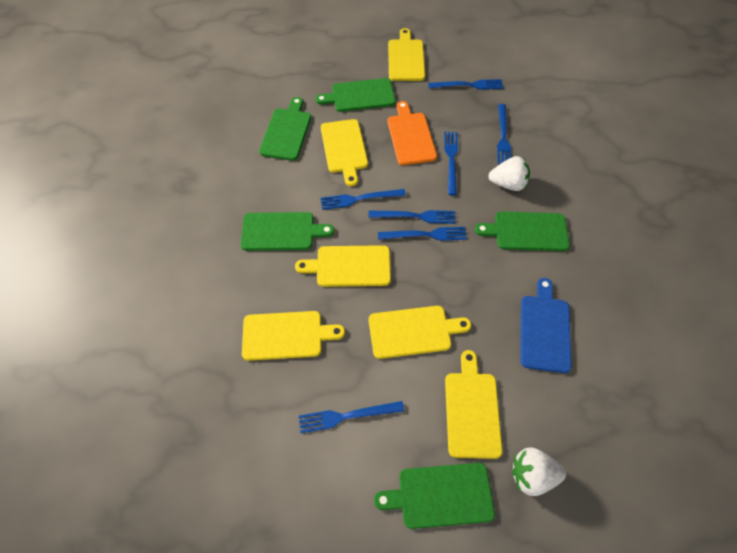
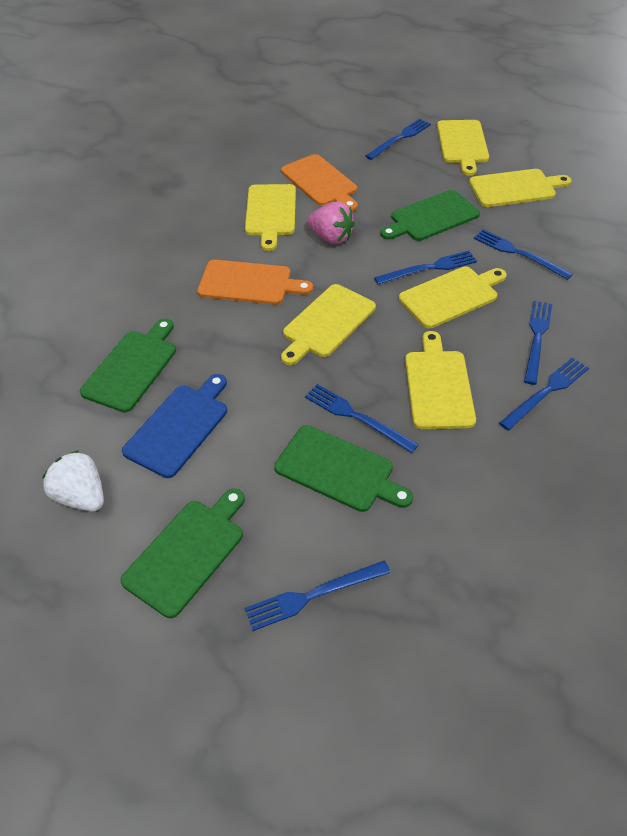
green cutting board: 5 -> 4
orange cutting board: 1 -> 2
pink strawberry: 0 -> 1
white strawberry: 2 -> 1

